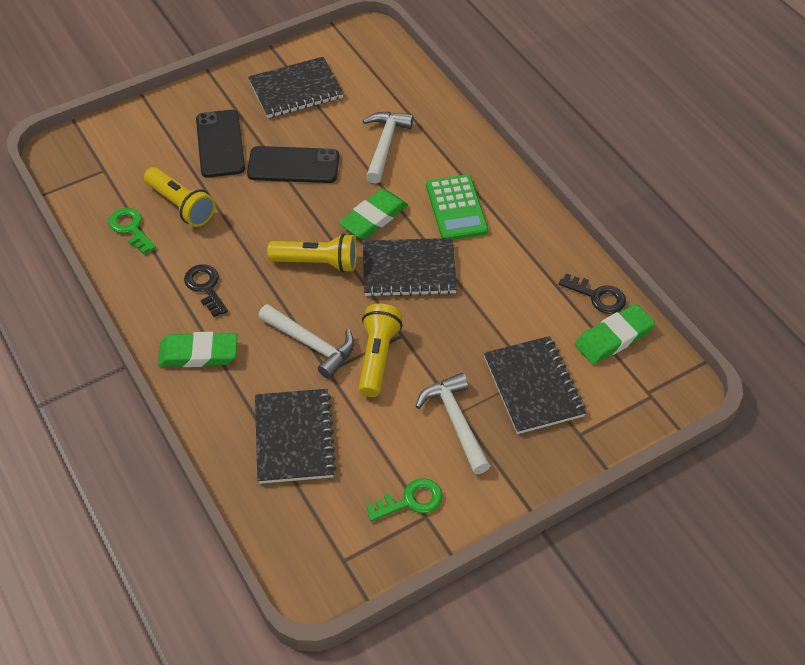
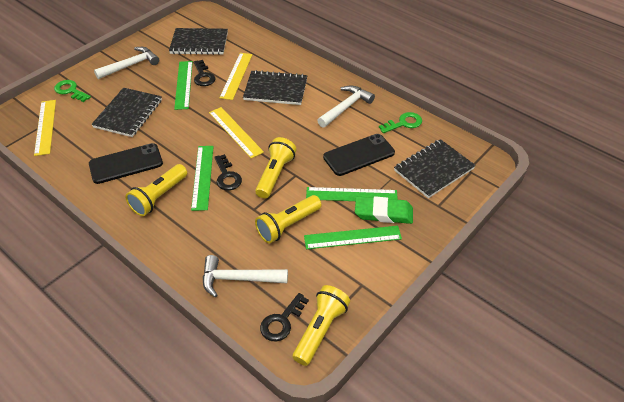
black key: 2 -> 3
green calculator: 1 -> 0
green eraser: 3 -> 1
green ruler: 0 -> 4
yellow flashlight: 3 -> 4
yellow ruler: 0 -> 3

